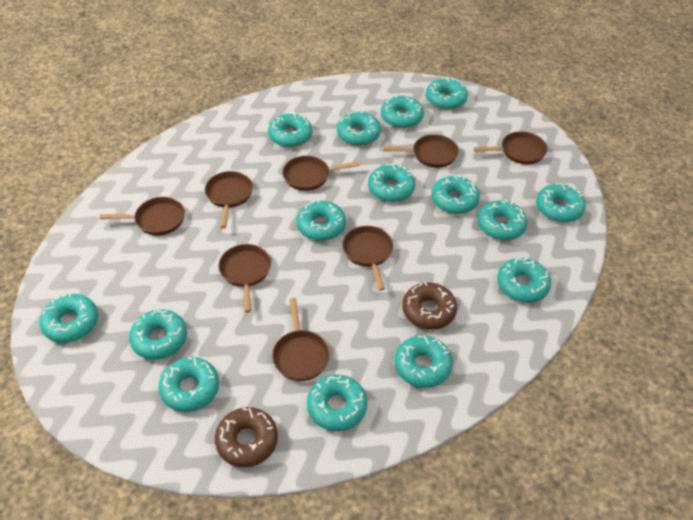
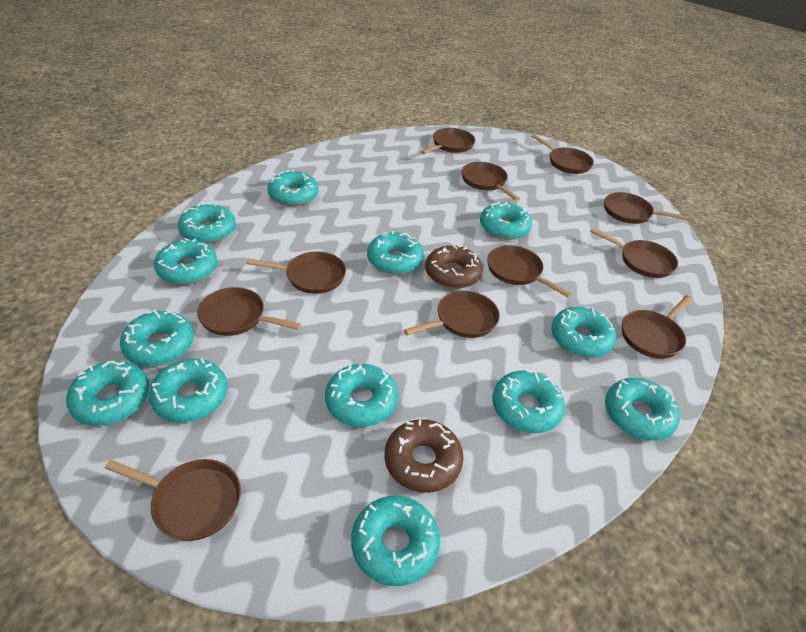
brown pan: 8 -> 11
turquoise donut: 15 -> 13

